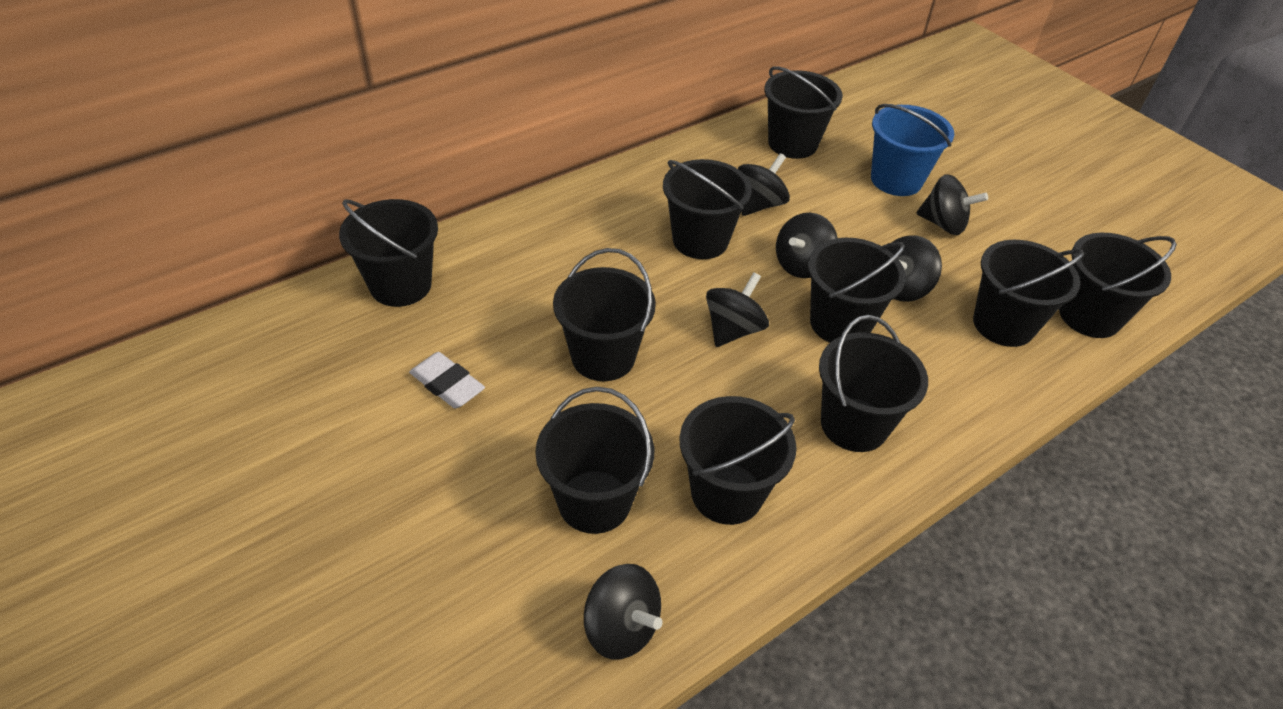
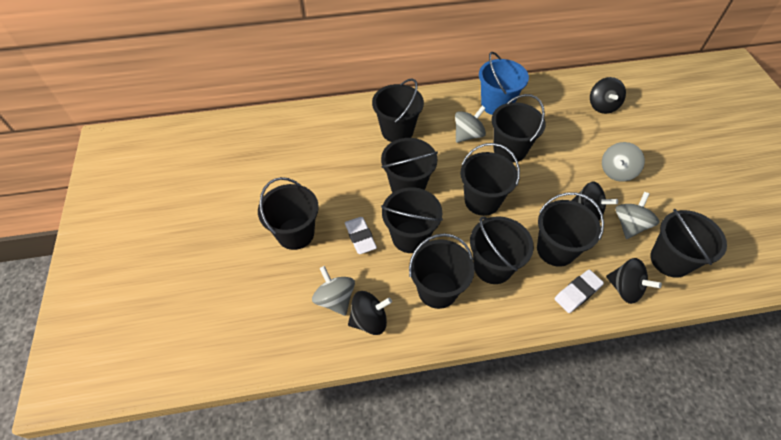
black spinning top: 6 -> 4
grey spinning top: 0 -> 4
white eraser: 1 -> 2

